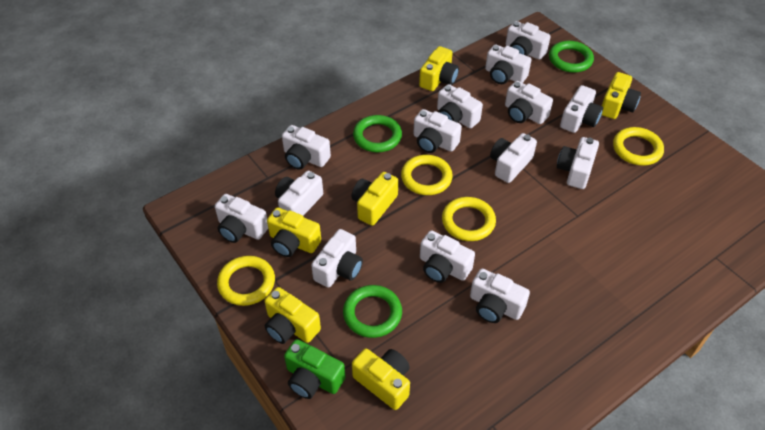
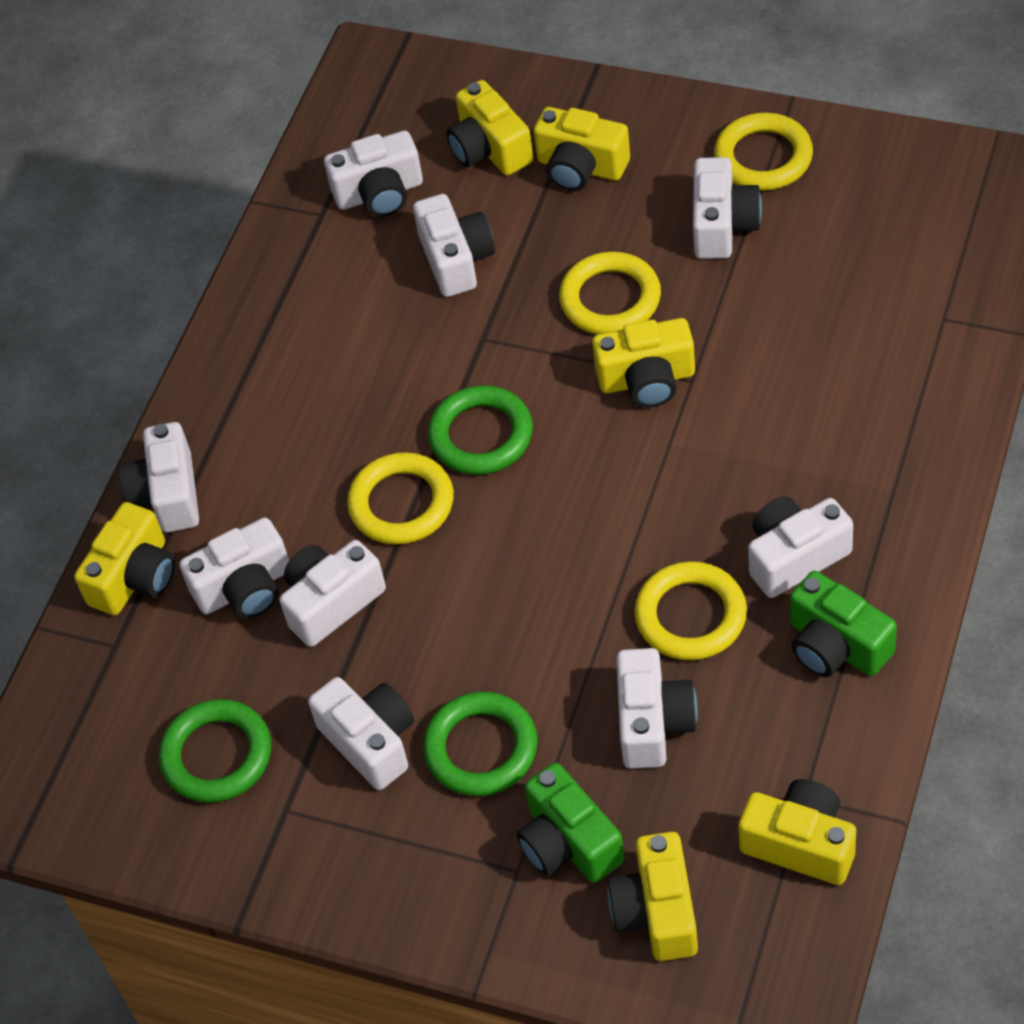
green camera: 1 -> 2
white camera: 14 -> 9

